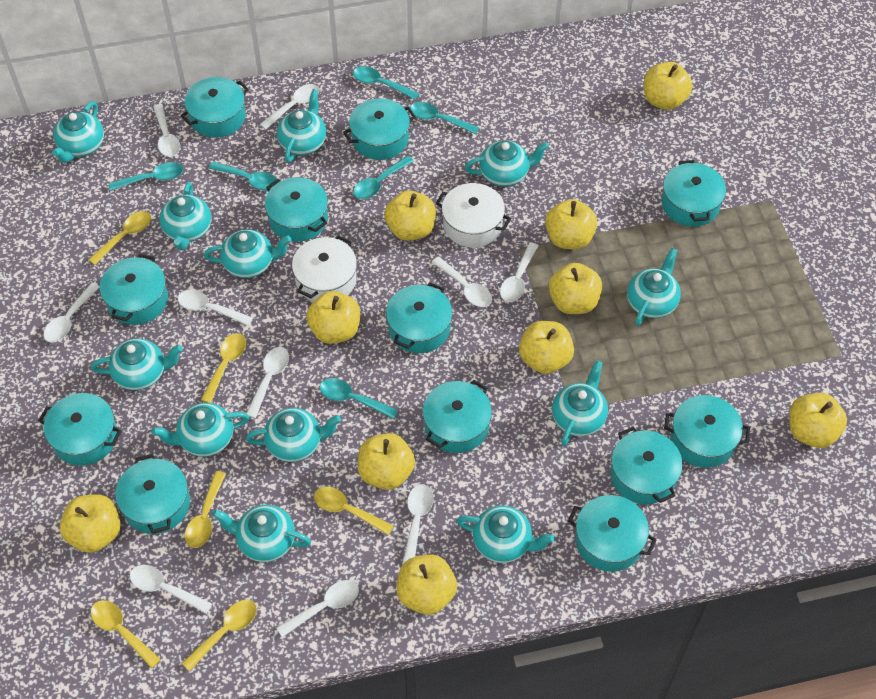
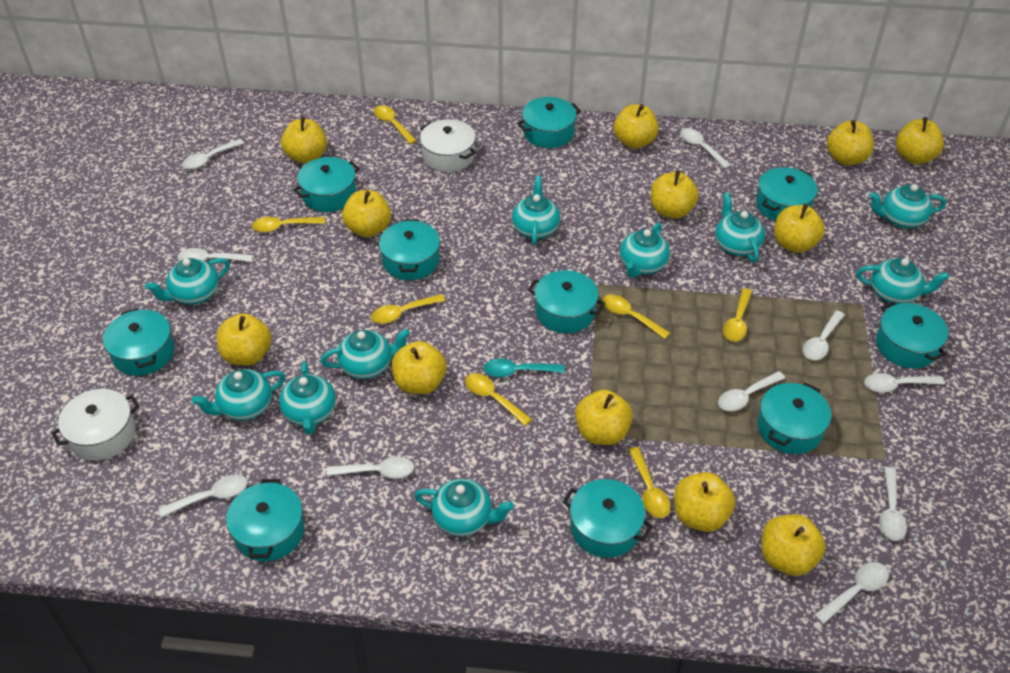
turquoise pot: 12 -> 10
turquoise spoon: 6 -> 1
turquoise teapot: 12 -> 10
yellow apple: 10 -> 12
yellow spoon: 6 -> 7

